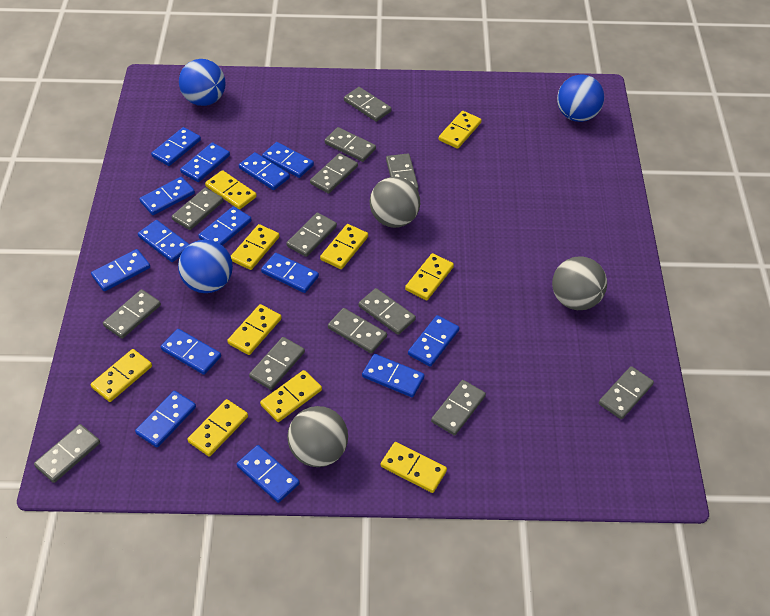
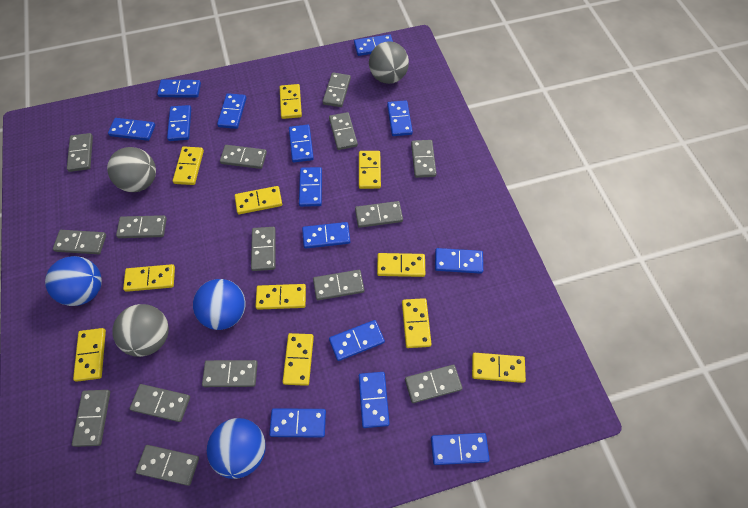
grey domino: 13 -> 15
yellow domino: 10 -> 11

